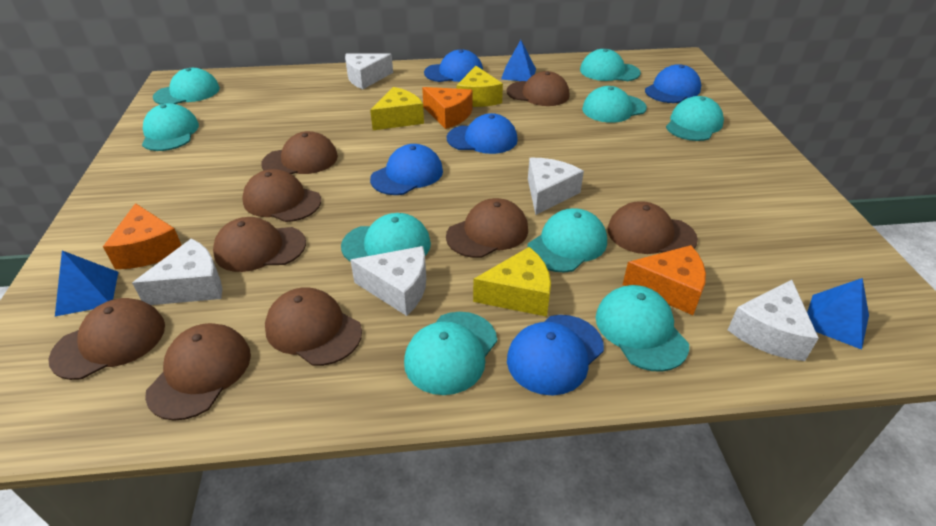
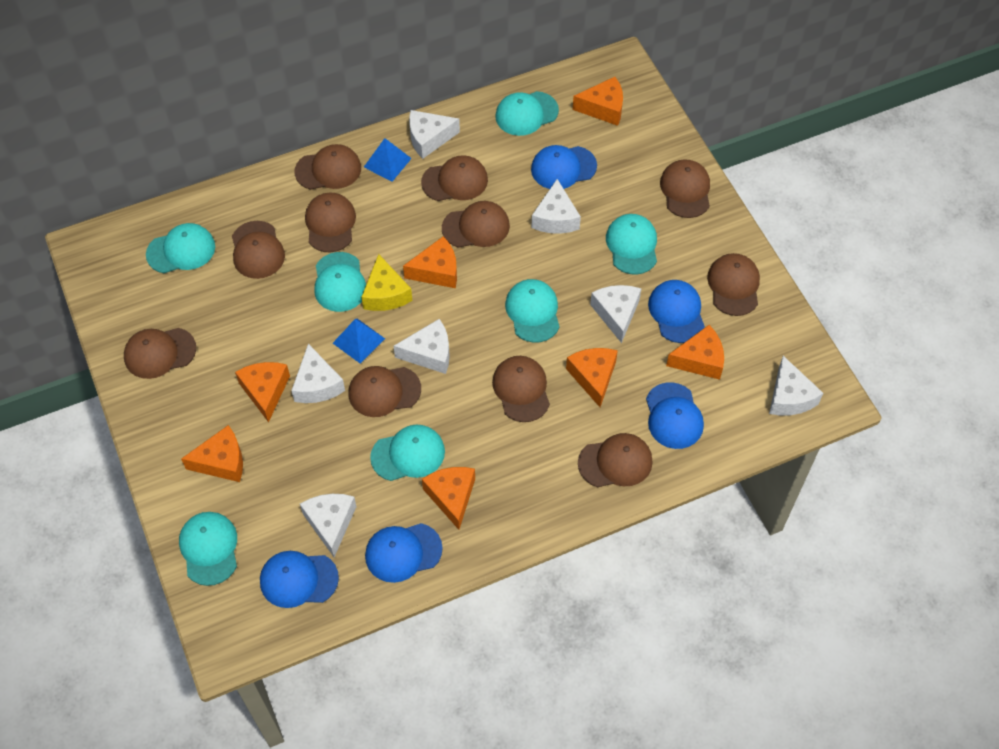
blue pyramid: 3 -> 2
brown cap: 9 -> 11
orange cheese: 3 -> 7
turquoise cap: 9 -> 7
white cheese: 5 -> 7
yellow cheese: 3 -> 1

